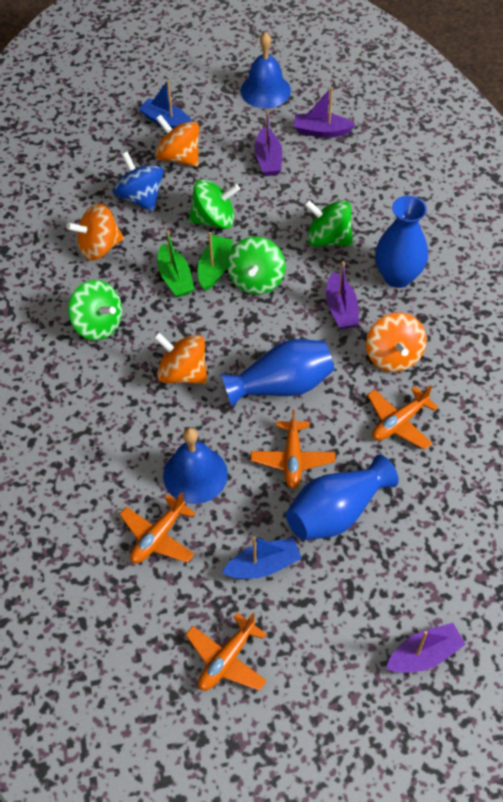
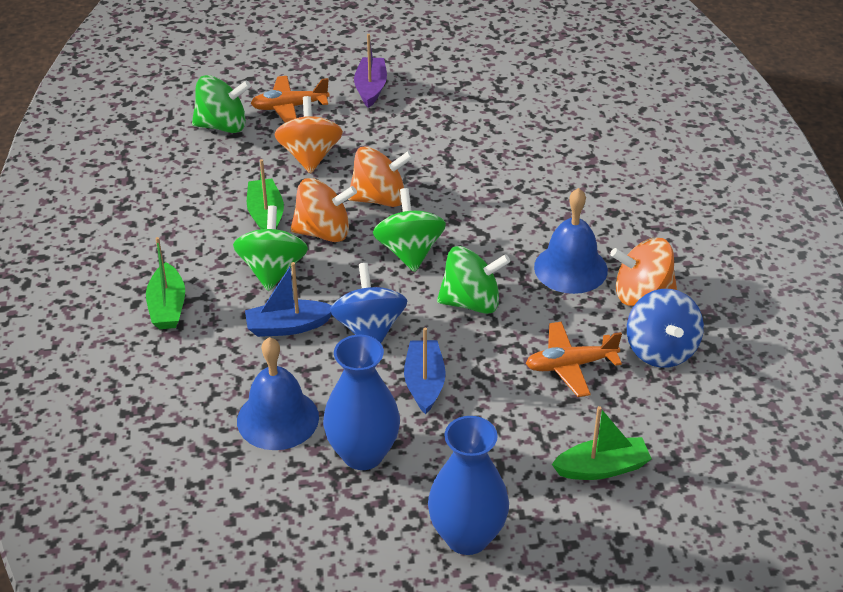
blue spinning top: 1 -> 2
blue vase: 3 -> 2
green boat: 2 -> 3
orange plane: 4 -> 2
purple boat: 4 -> 1

